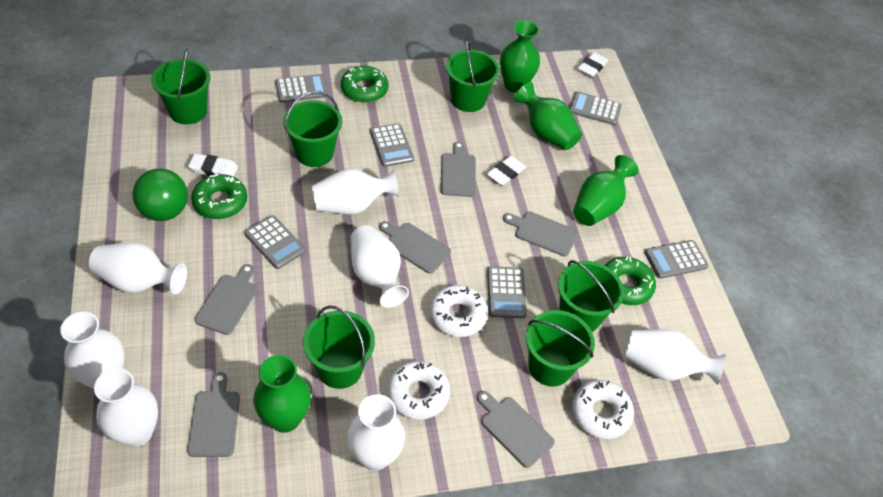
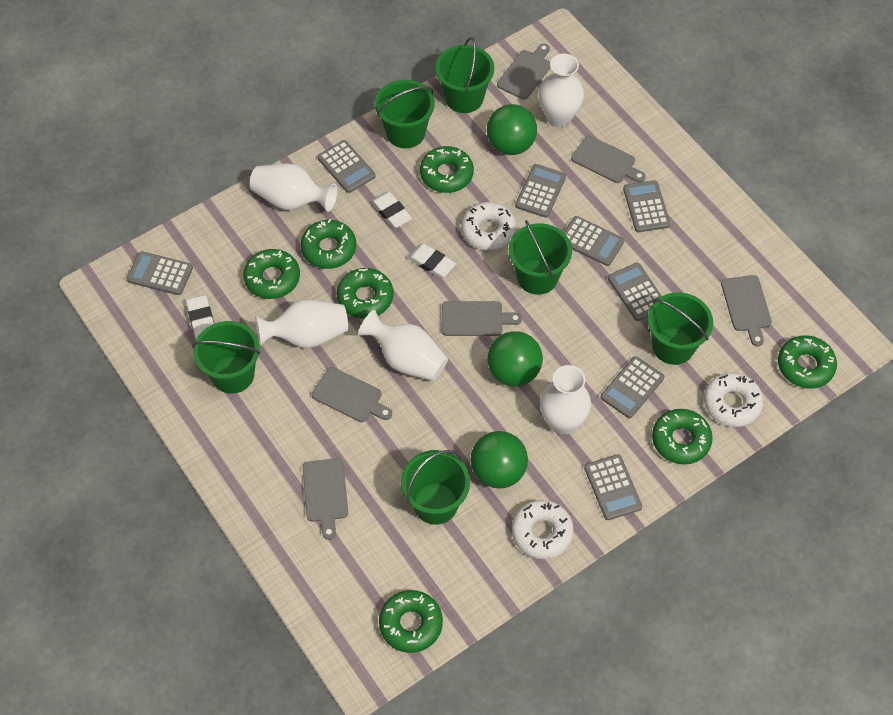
green ball: 1 -> 3
green donut: 3 -> 7
green vase: 4 -> 0
grey calculator: 6 -> 8
white vase: 7 -> 5

